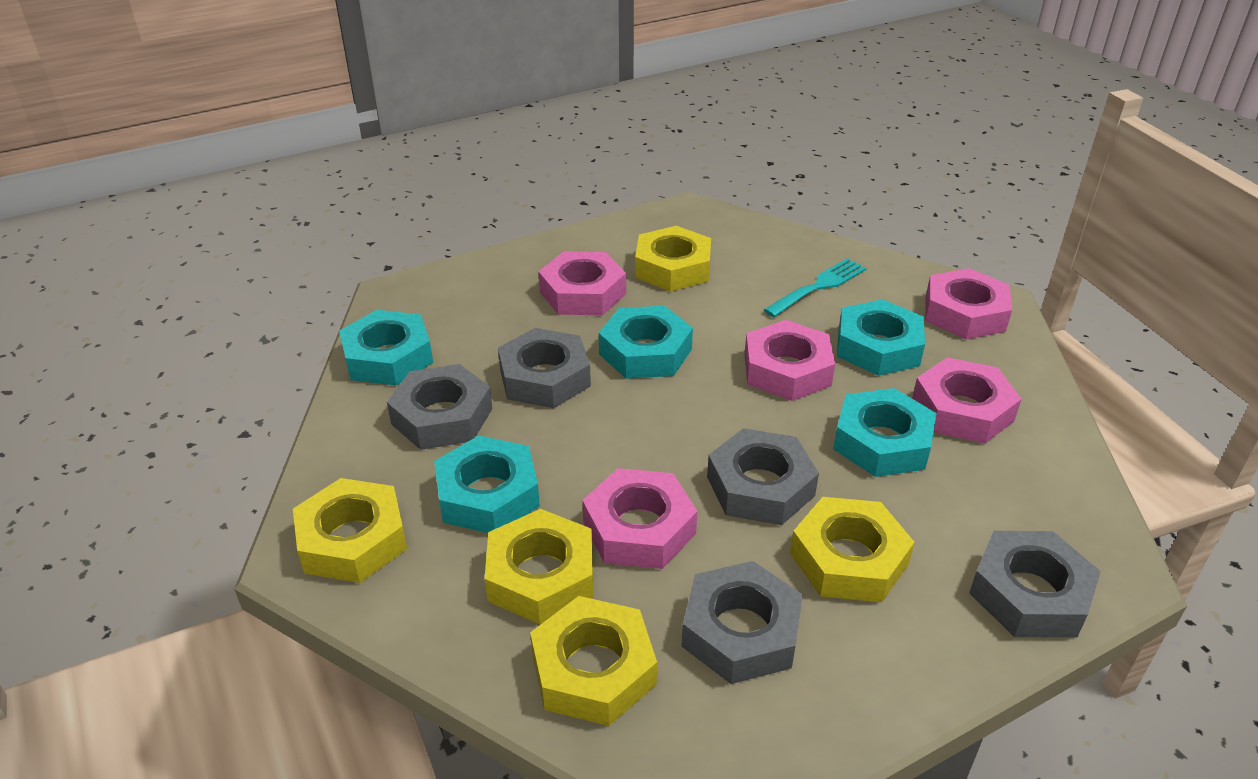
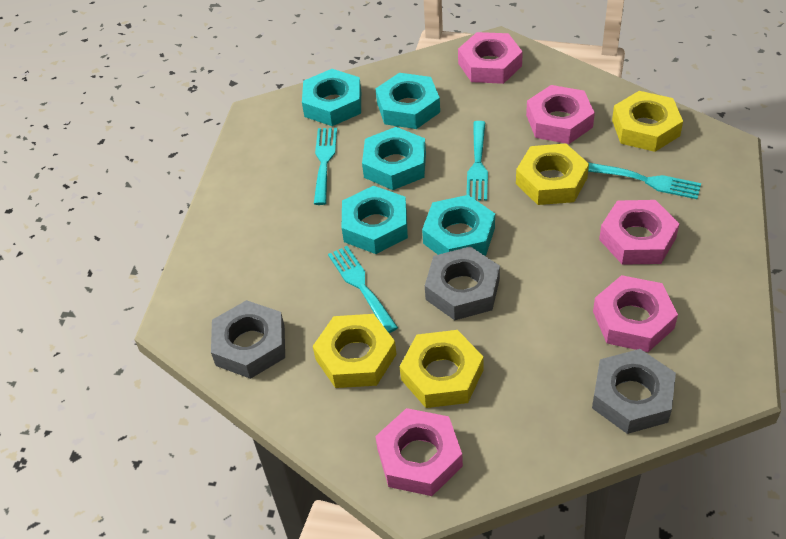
grey nut: 5 -> 3
turquoise fork: 1 -> 4
yellow nut: 5 -> 4

